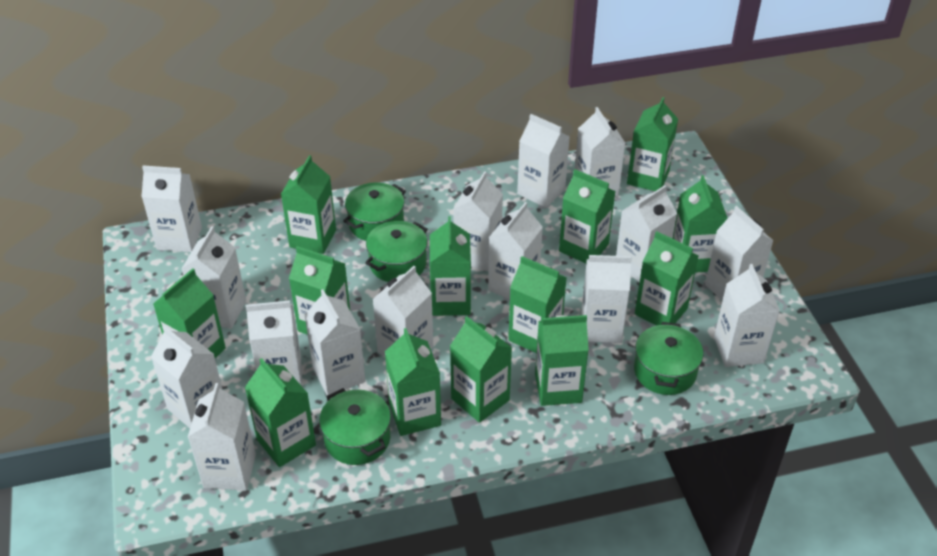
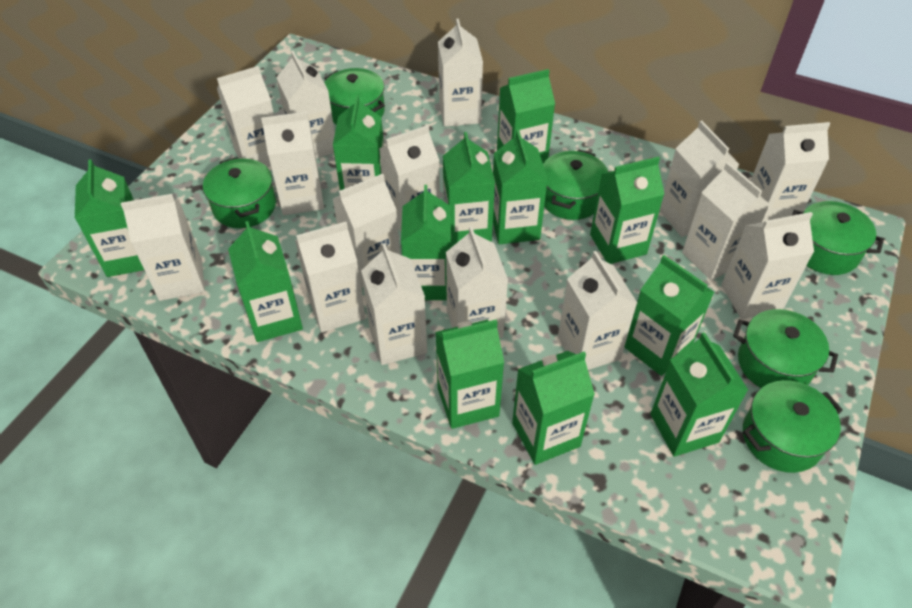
green carton: 13 -> 12
green pot: 4 -> 6

